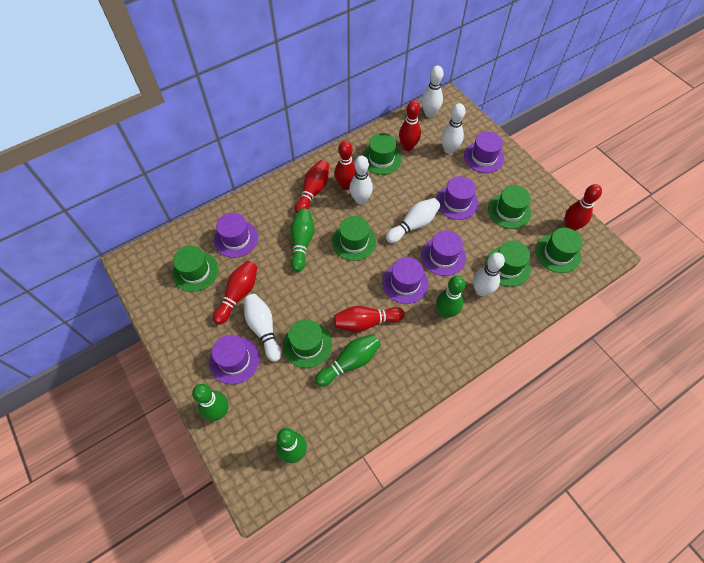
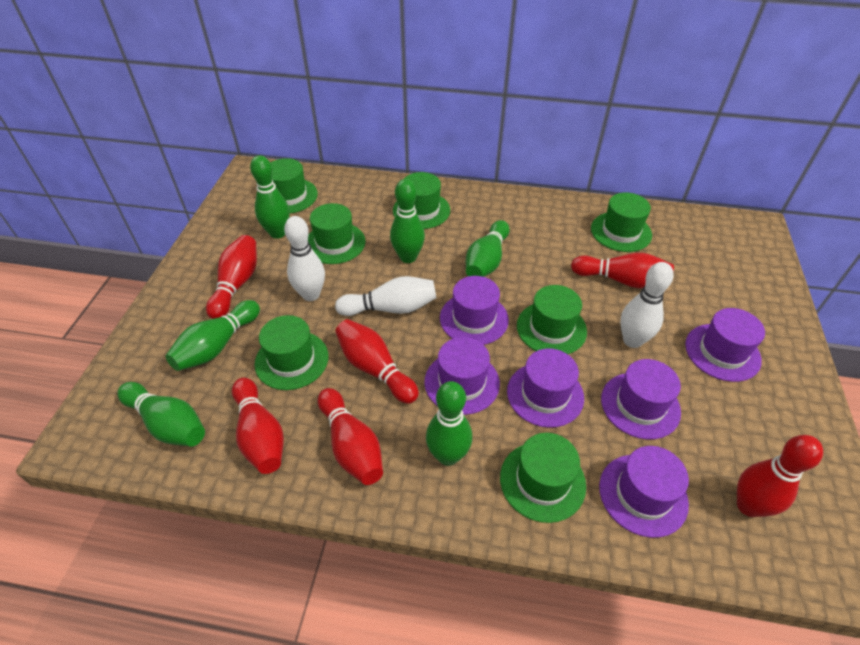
green bowling pin: 5 -> 6
white bowling pin: 6 -> 3

